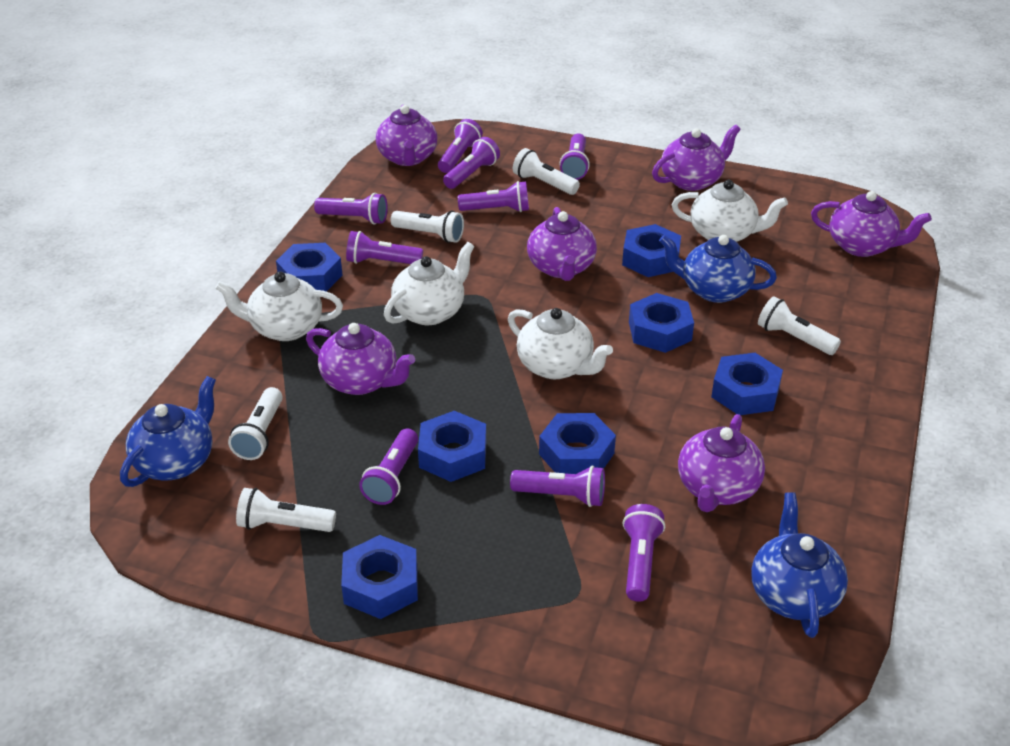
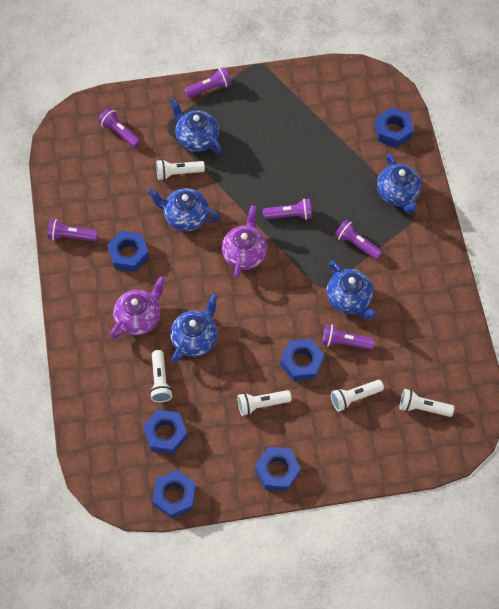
blue nut: 7 -> 6
blue teapot: 3 -> 5
purple flashlight: 9 -> 6
purple teapot: 6 -> 2
white teapot: 4 -> 0

